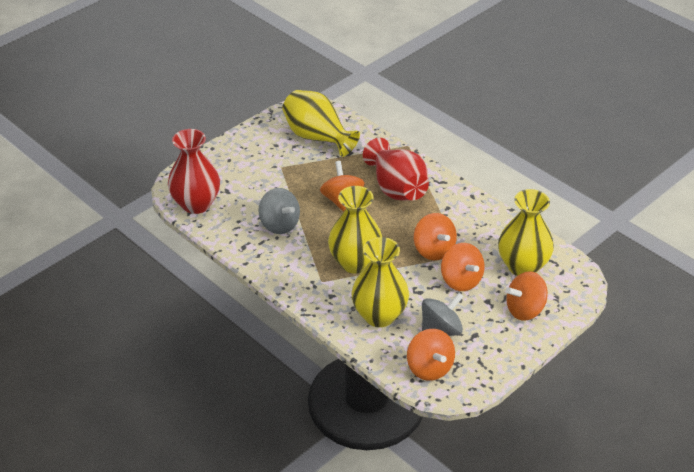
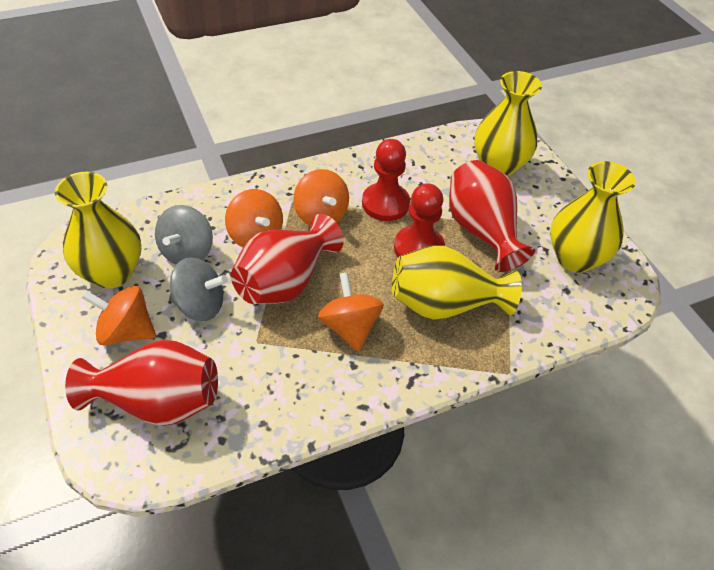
orange spinning top: 5 -> 4
red pawn: 0 -> 2
red vase: 2 -> 3

